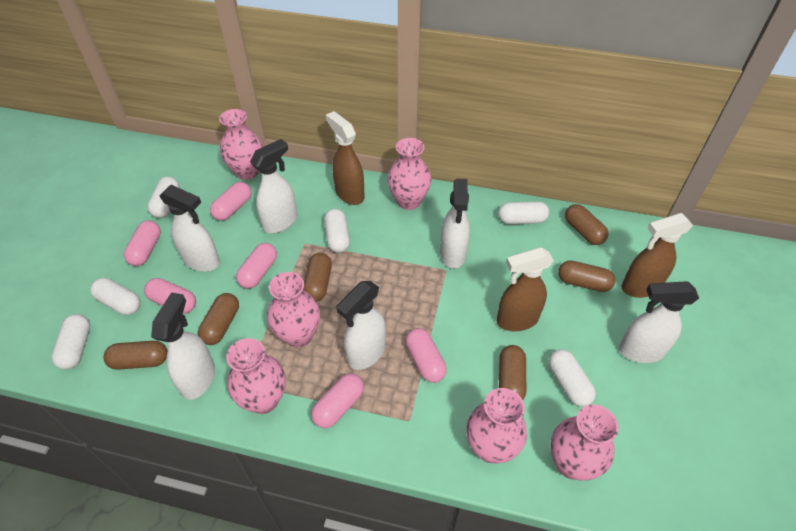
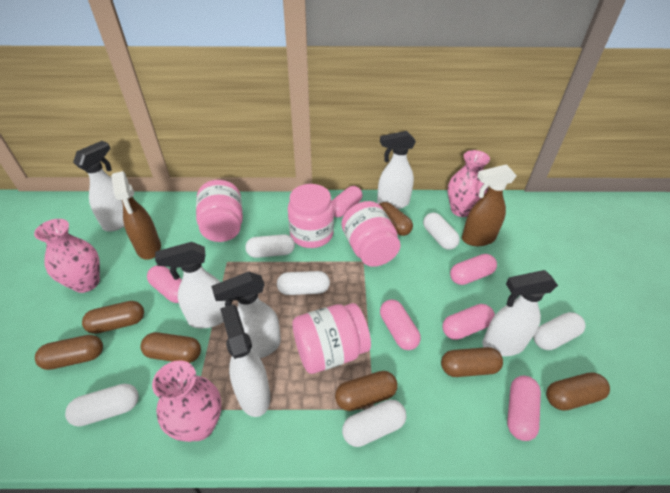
brown capsule: 6 -> 7
brown spray bottle: 3 -> 2
pink jar: 0 -> 4
pink vase: 6 -> 3

